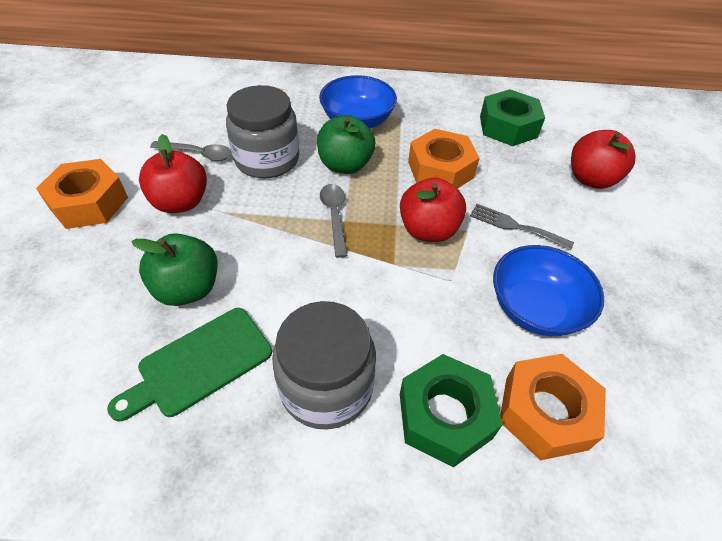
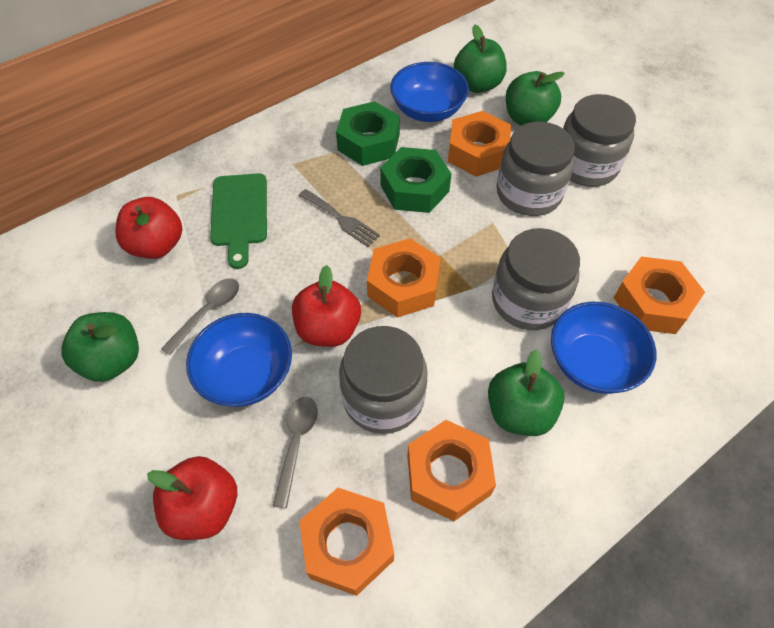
blue bowl: 2 -> 3
green apple: 2 -> 4
grey jar: 2 -> 4
orange nut: 3 -> 5

